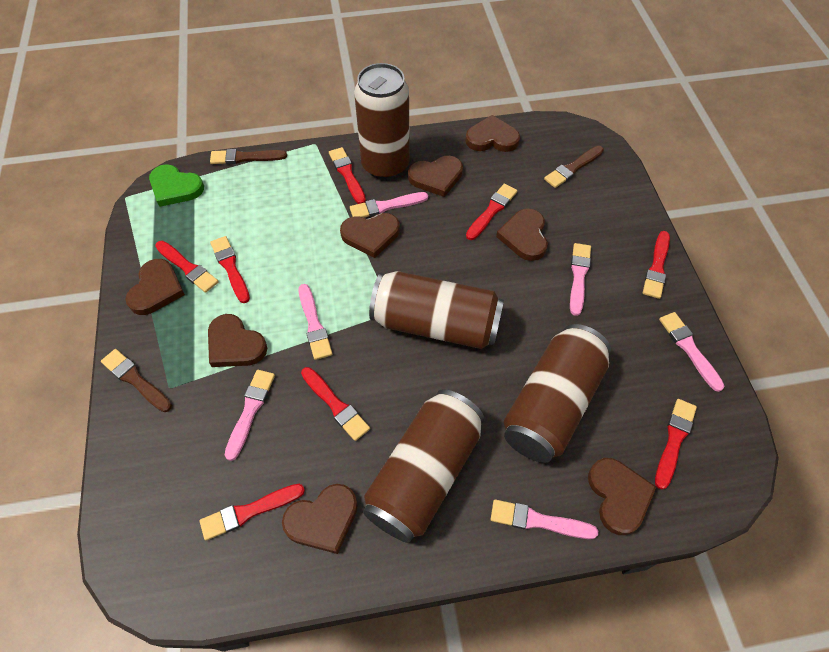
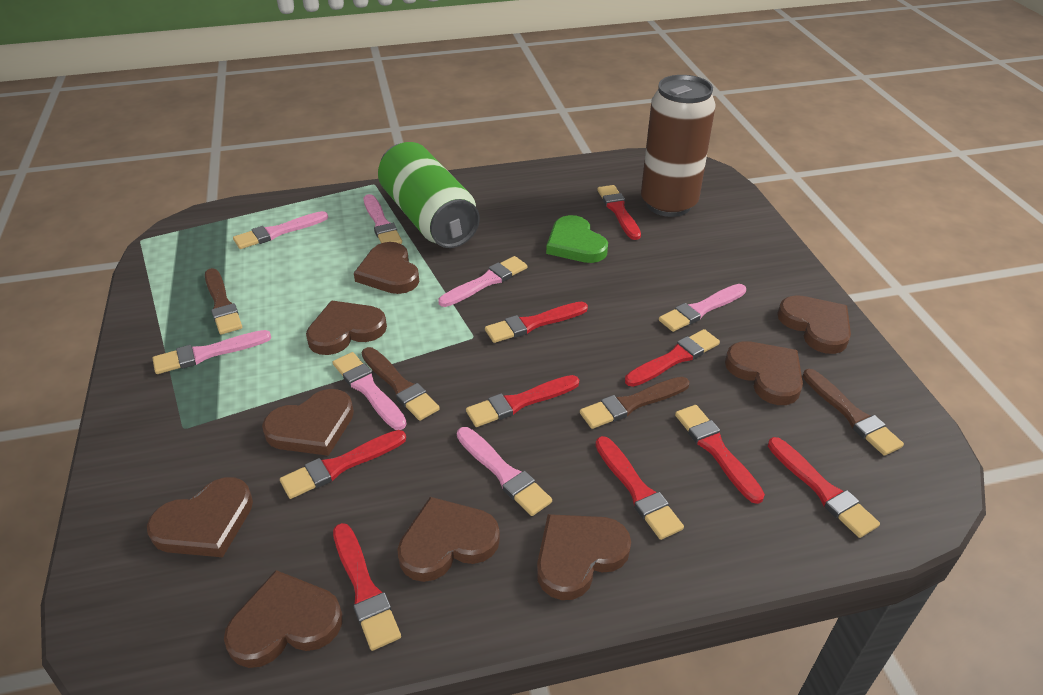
brown brush: 3 -> 4
brown can: 4 -> 1
brown heart: 8 -> 9
green can: 0 -> 1
pink brush: 6 -> 7
red brush: 8 -> 9

